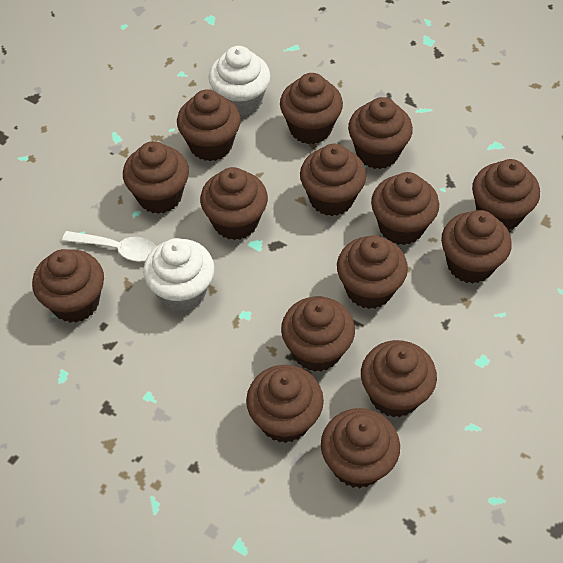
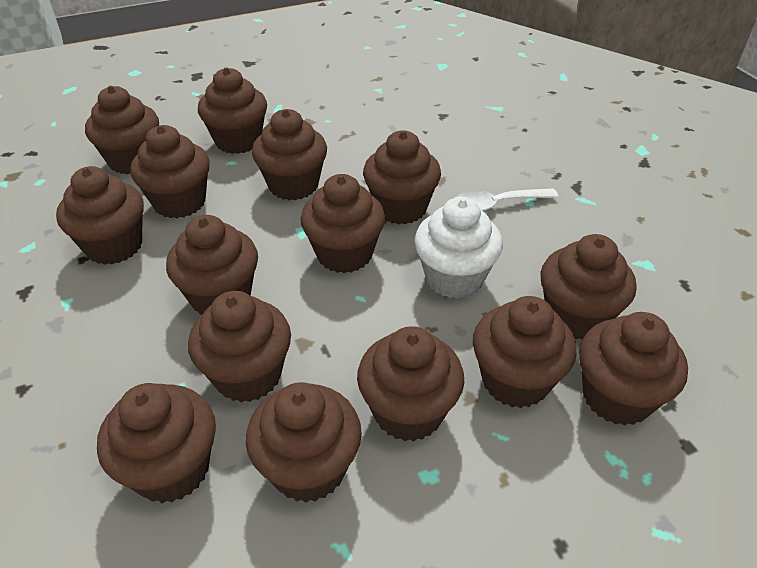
white cupcake: 2 -> 1

